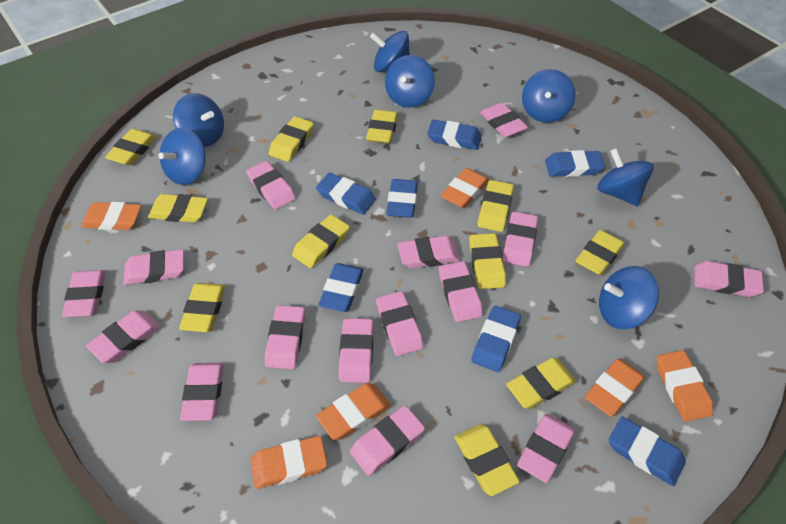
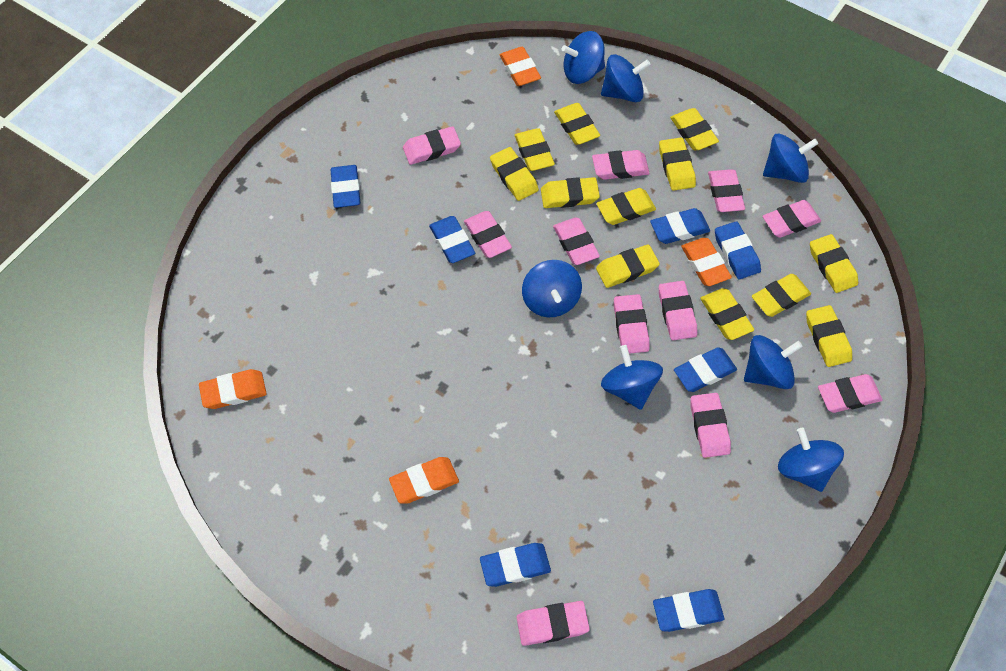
orange eraser: 6 -> 4
pink eraser: 15 -> 11
yellow eraser: 11 -> 12

